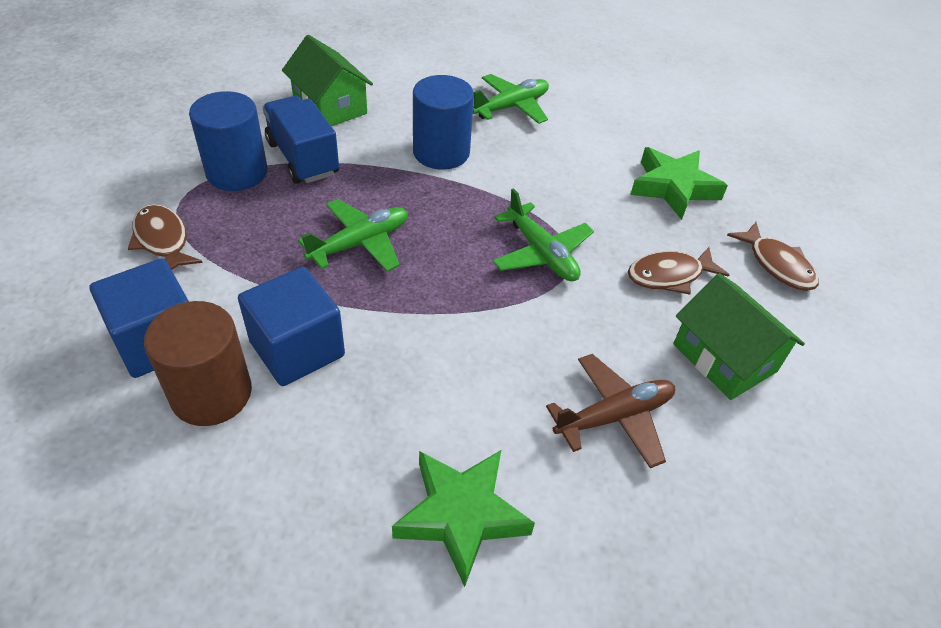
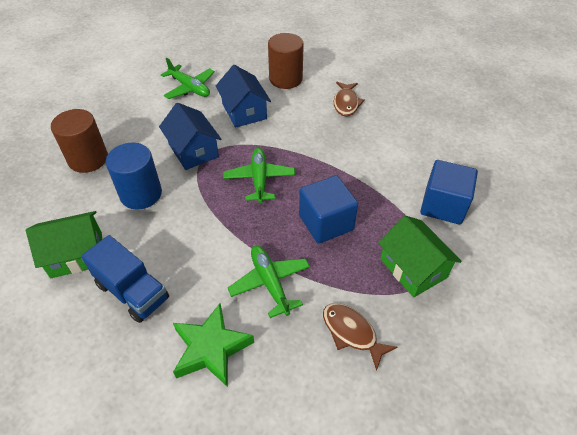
blue cylinder: 2 -> 1
blue house: 0 -> 2
brown cylinder: 1 -> 2
brown fish: 3 -> 2
brown plane: 1 -> 0
green star: 2 -> 1

